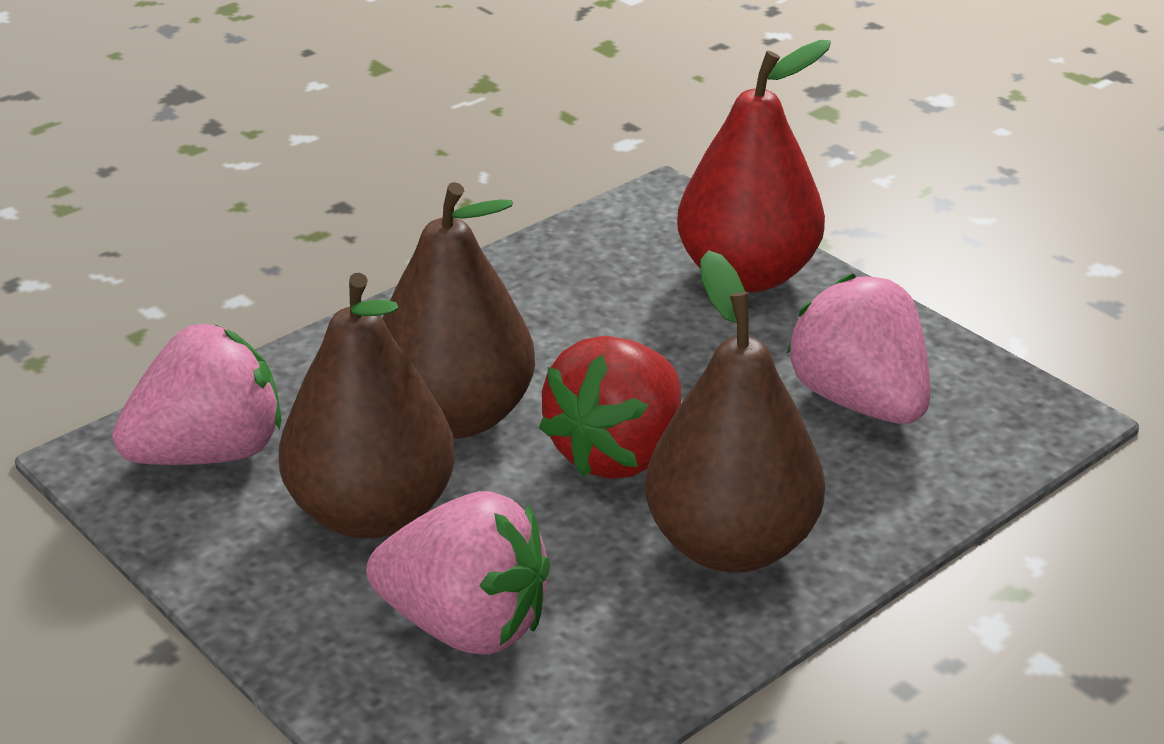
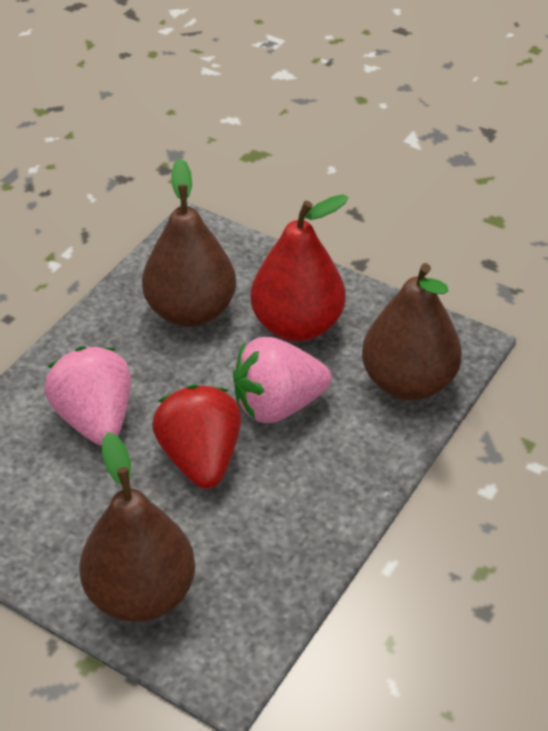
pink strawberry: 3 -> 2

